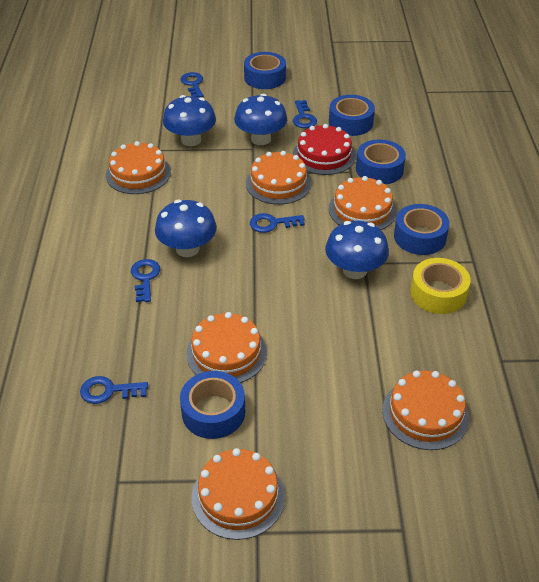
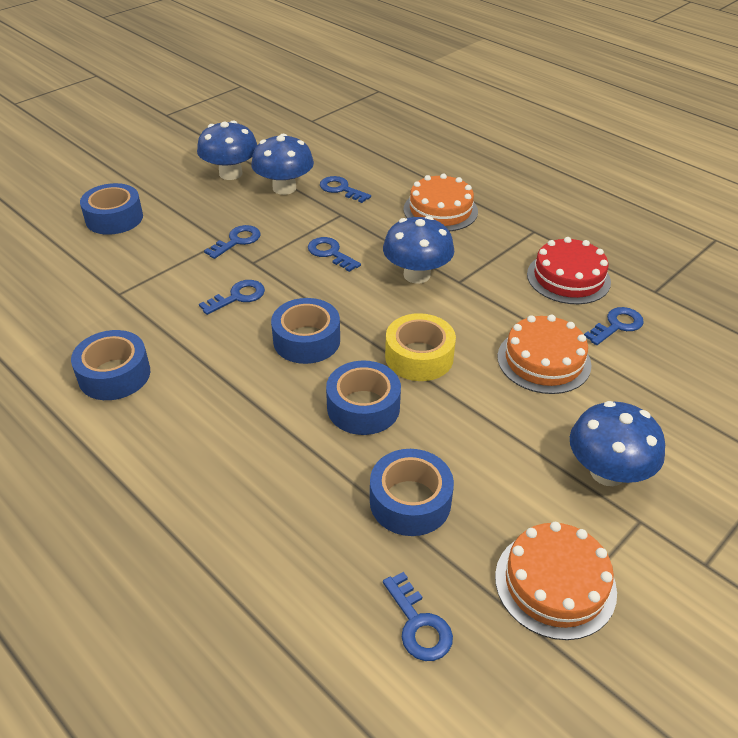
blue key: 5 -> 6
orange cake: 6 -> 3

